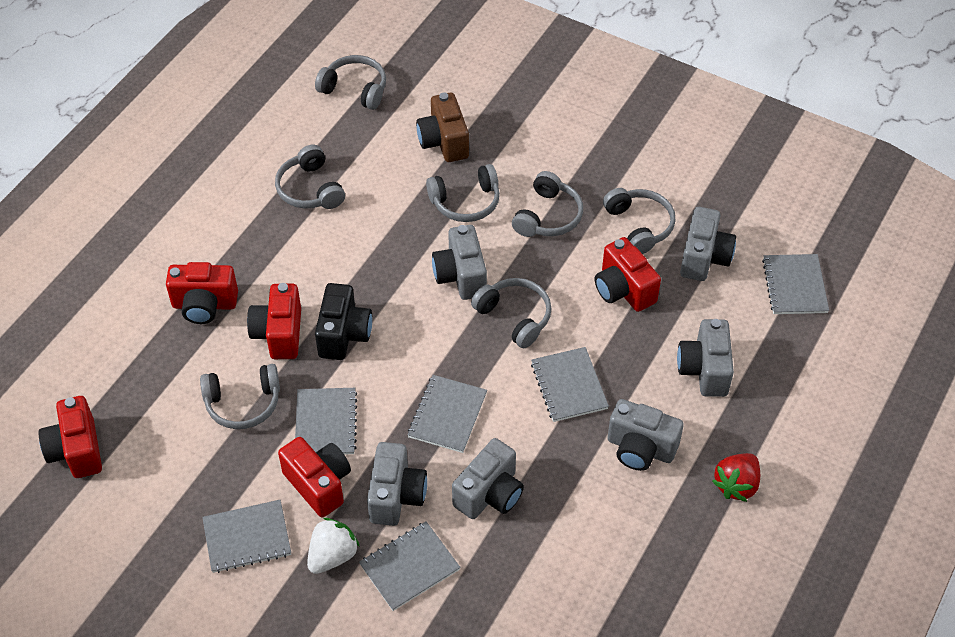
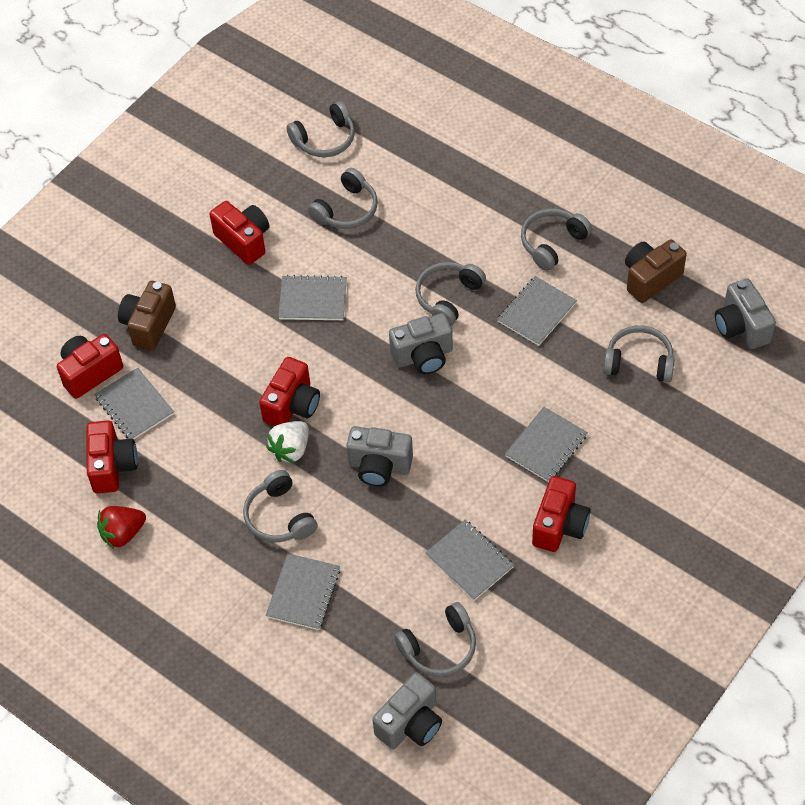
black camera: 1 -> 0
brown camera: 1 -> 2
grey camera: 6 -> 4

